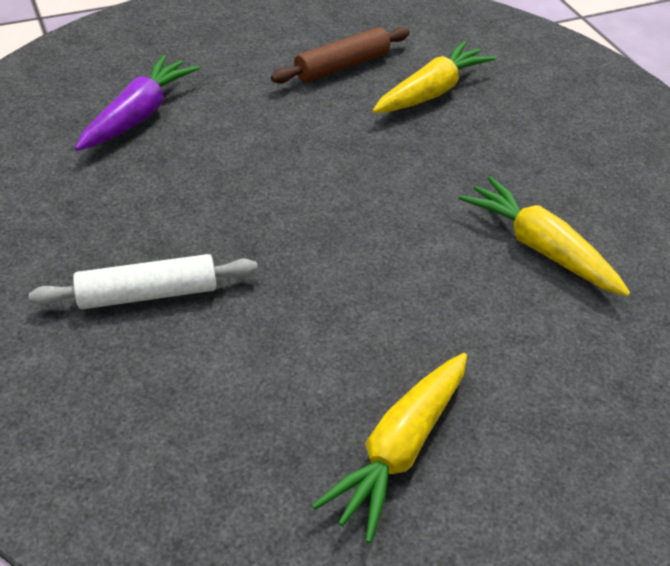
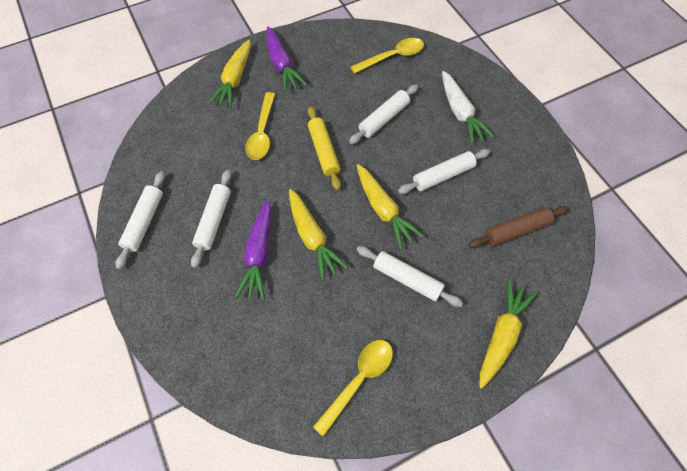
purple carrot: 1 -> 2
white carrot: 0 -> 1
white rolling pin: 1 -> 5
yellow carrot: 3 -> 4
yellow rolling pin: 0 -> 1
yellow spoon: 0 -> 3

